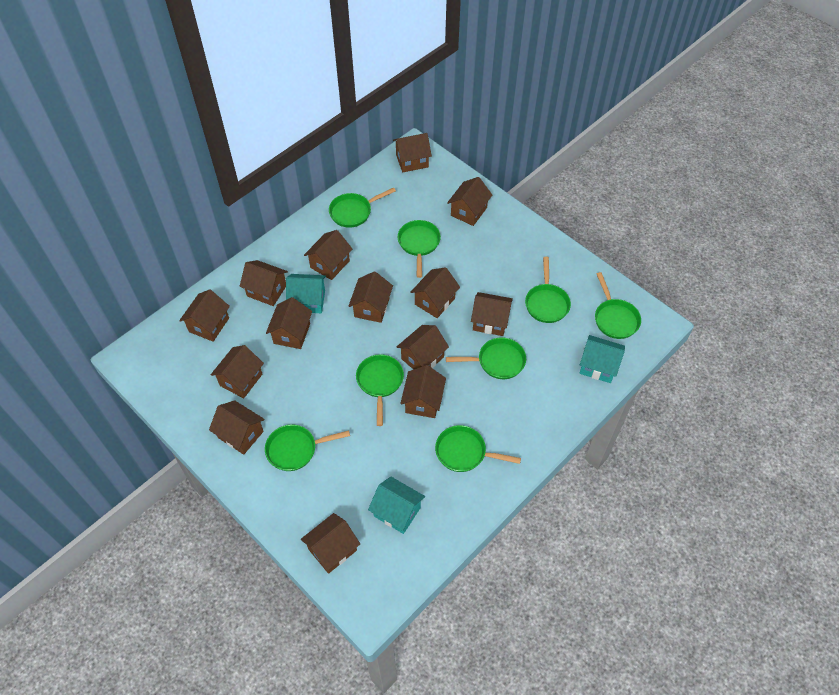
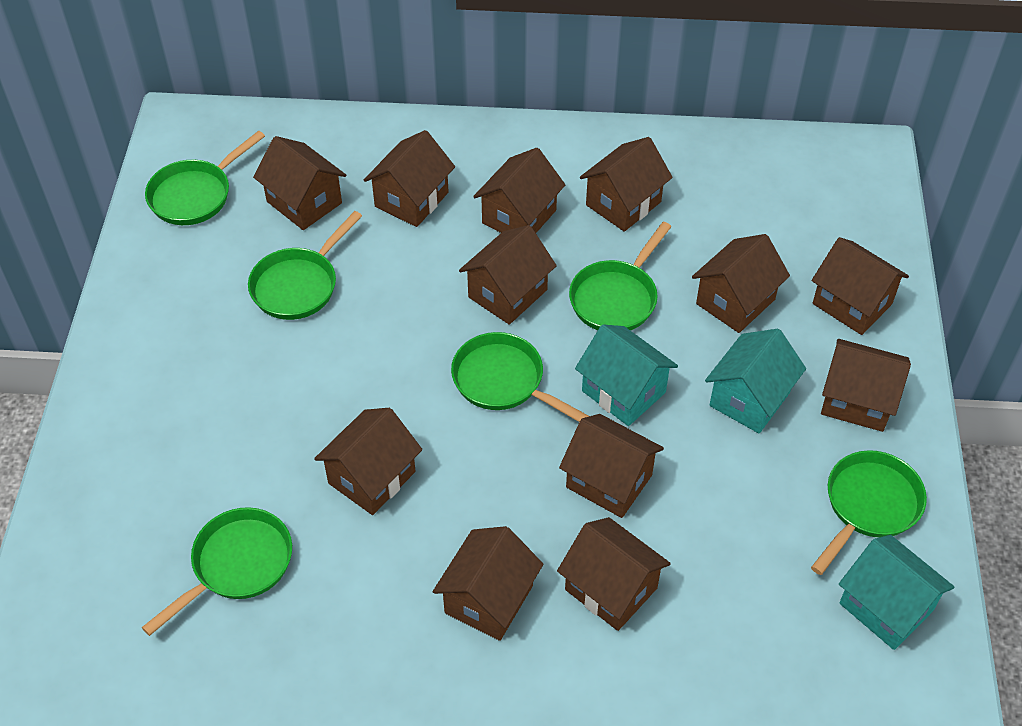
brown house: 14 -> 12
green pan: 8 -> 6

